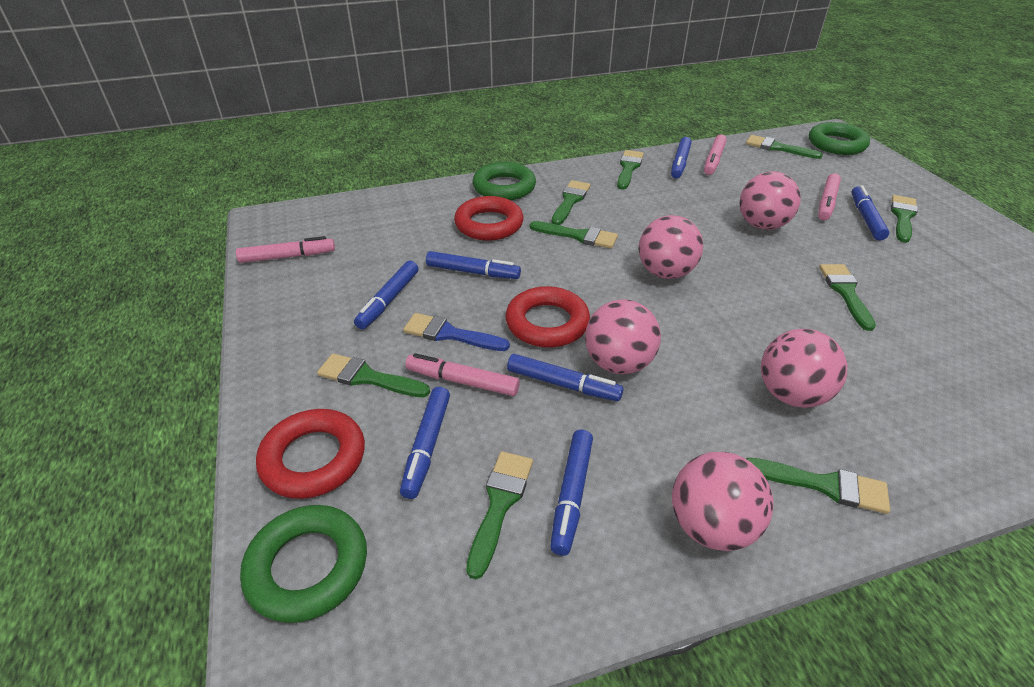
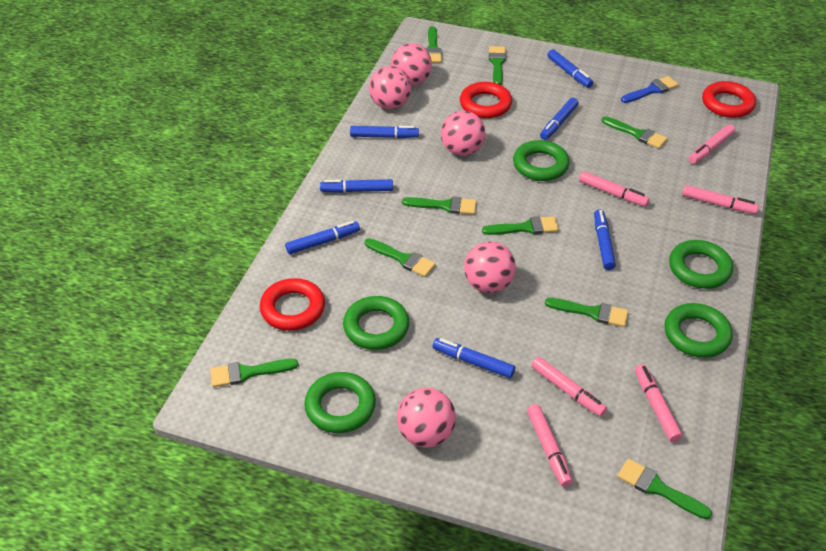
green ring: 3 -> 5
pink marker: 4 -> 6

